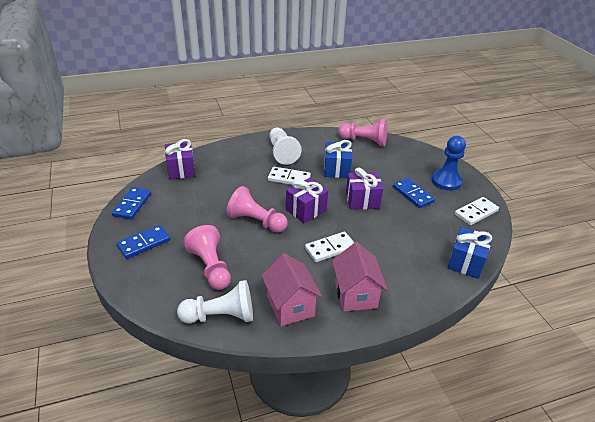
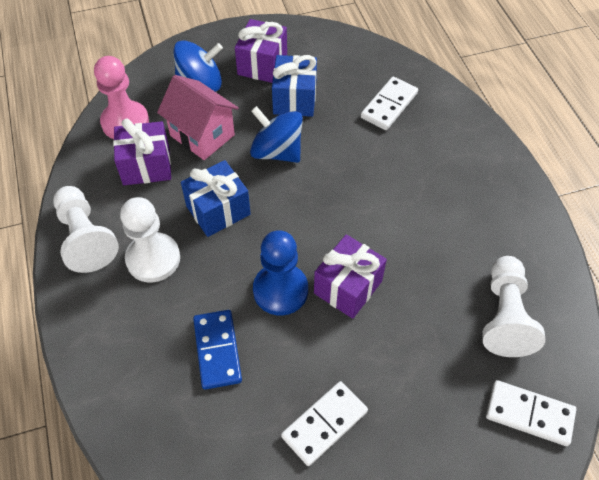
blue domino: 3 -> 1
blue spinning top: 0 -> 2
pink house: 2 -> 1
pink pawn: 3 -> 1
white pawn: 2 -> 3

